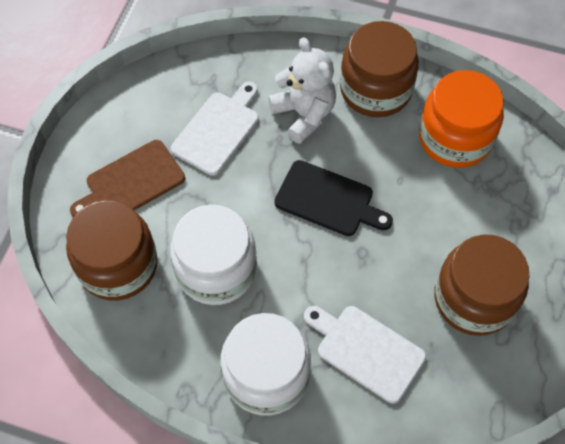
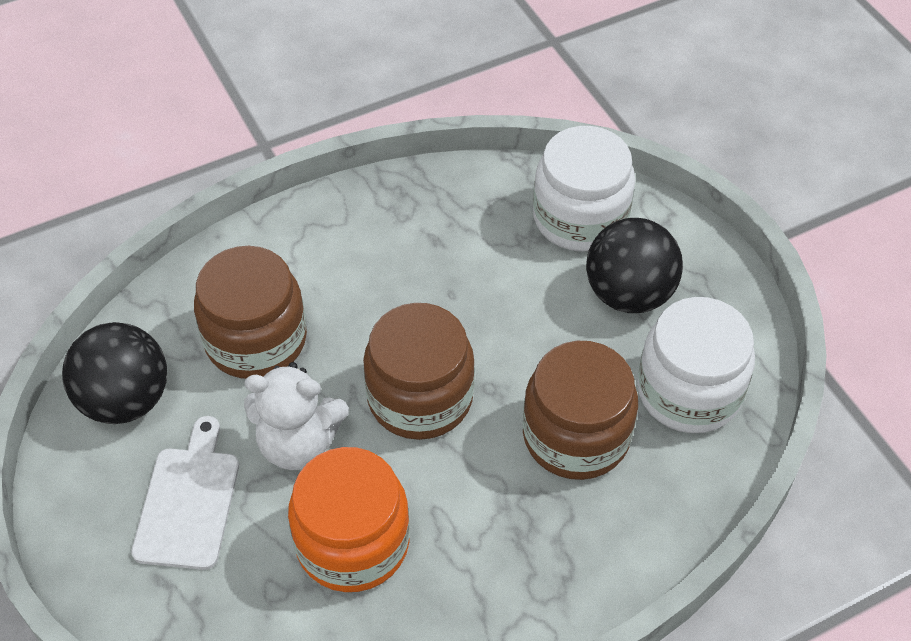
black ball: 0 -> 2
black cutting board: 1 -> 0
brown cutting board: 1 -> 0
white cutting board: 2 -> 1

